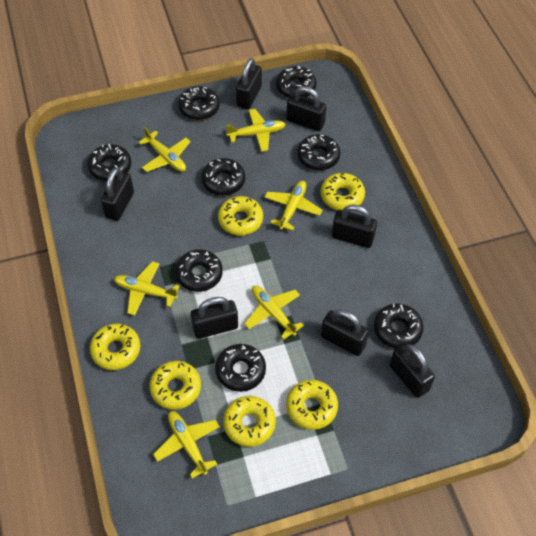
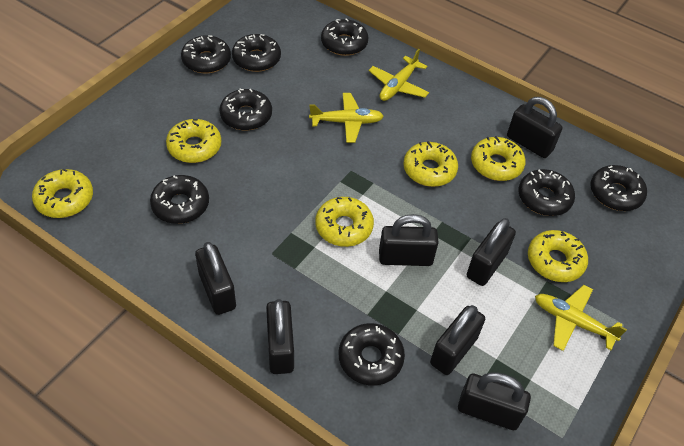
yellow plane: 6 -> 3

